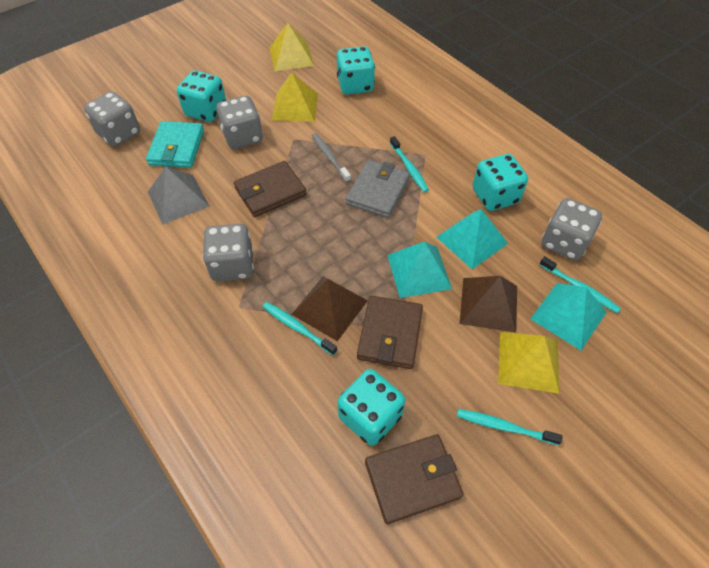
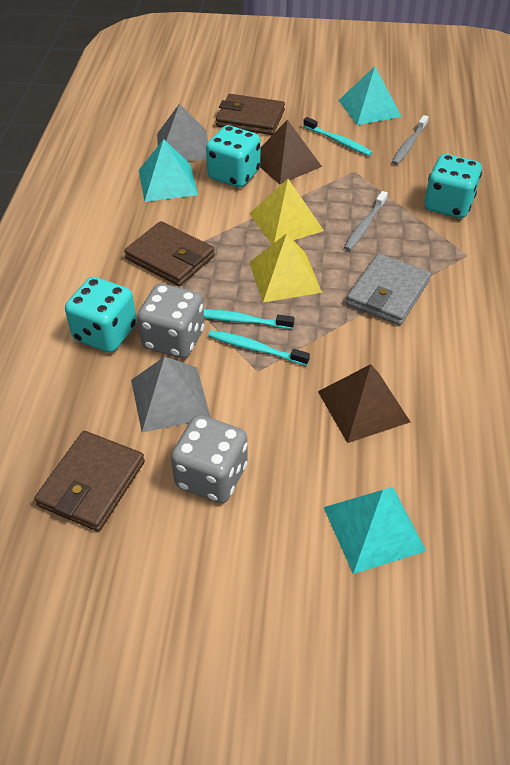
grey dice: 4 -> 2
grey pyramid: 1 -> 2
grey toothbrush: 1 -> 2
turquoise dice: 4 -> 3
turquoise toothbrush: 4 -> 3
turquoise wallet: 1 -> 0
yellow pyramid: 3 -> 2

